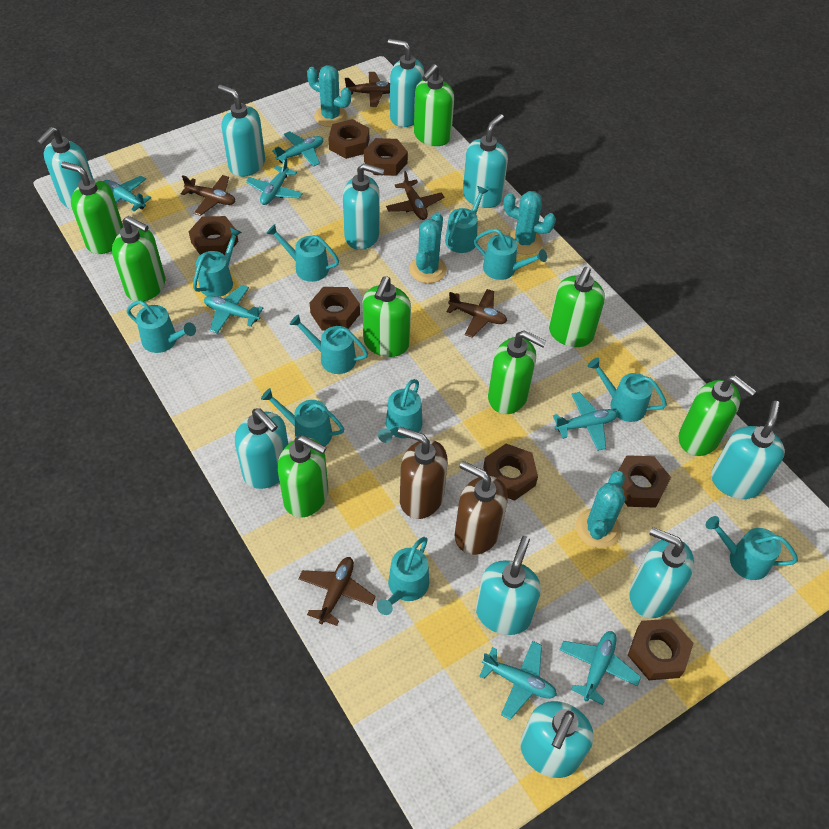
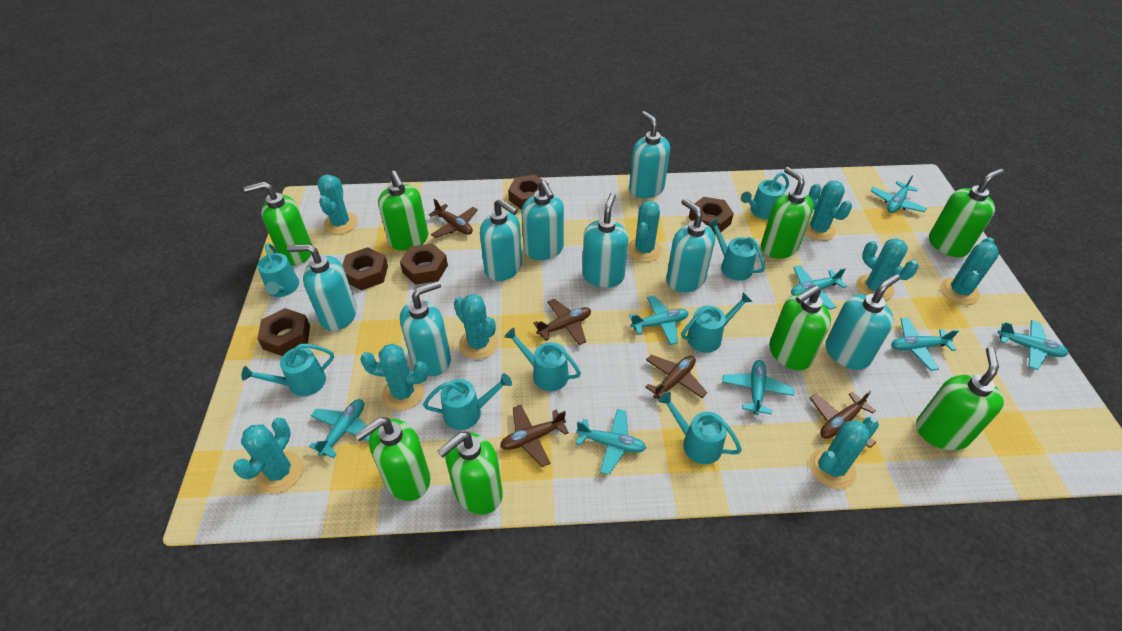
brown nut: 7 -> 5
brown soap dispenser: 2 -> 0
turquoise cactus: 4 -> 9
turquoise plane: 7 -> 8
turquoise soap dispenser: 10 -> 8
turquoise watering can: 11 -> 8

